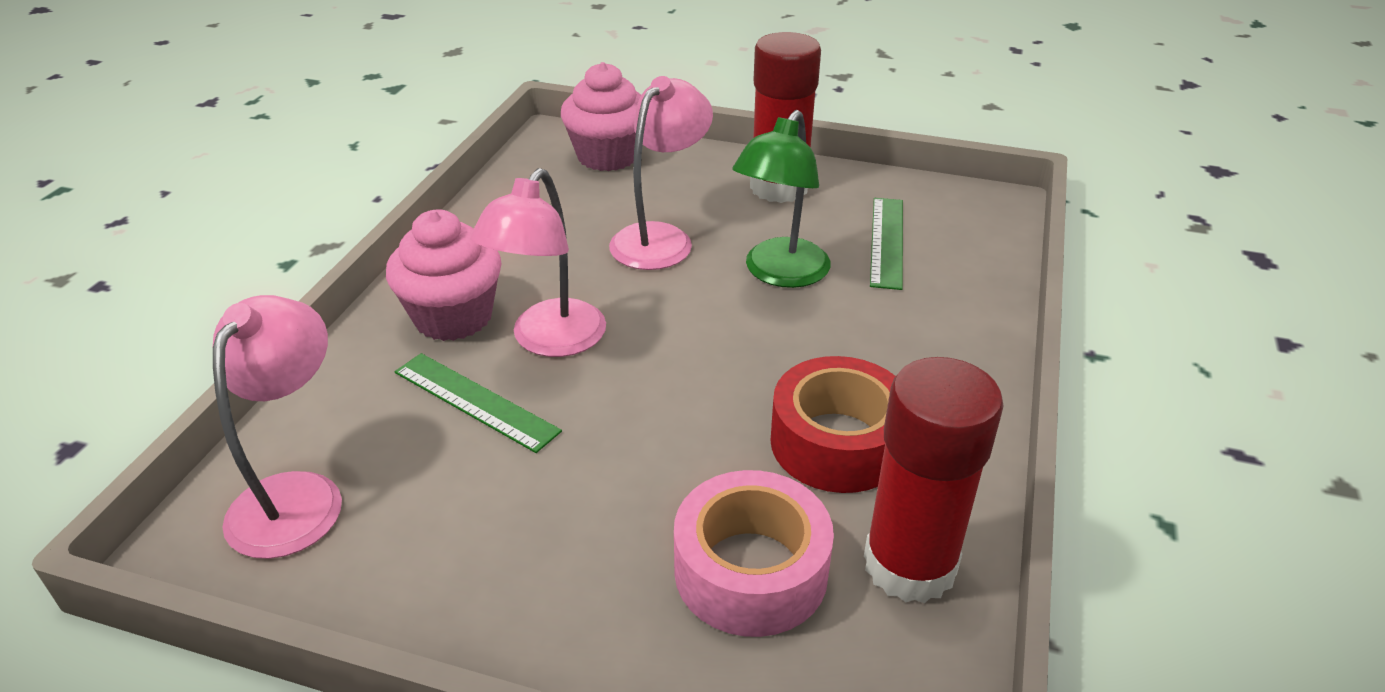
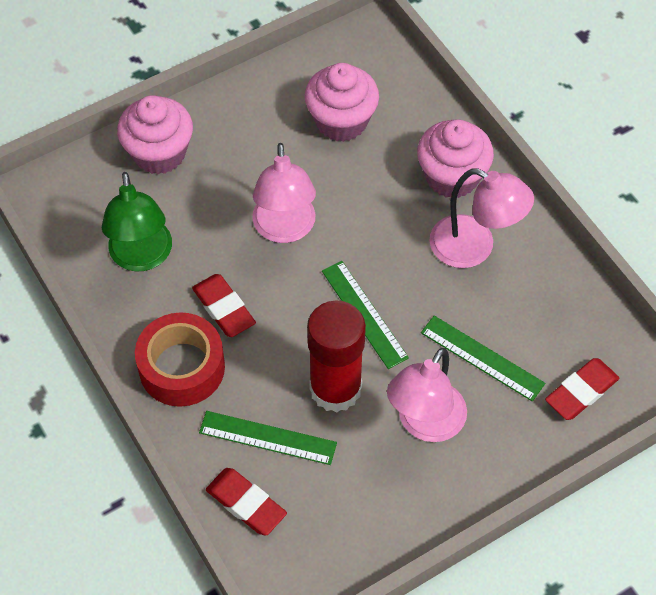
green ruler: 2 -> 3
pink cupcake: 2 -> 3
pink tape: 1 -> 0
red eraser: 0 -> 3
red glue stick: 2 -> 1

